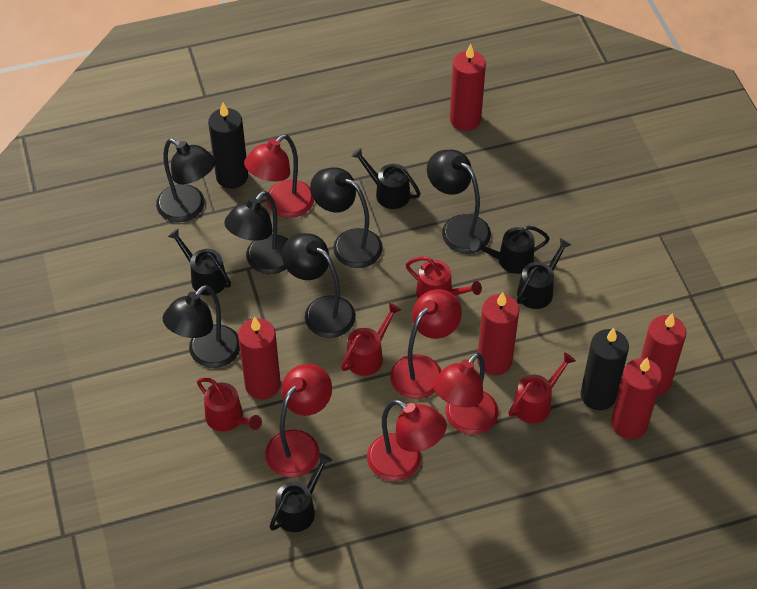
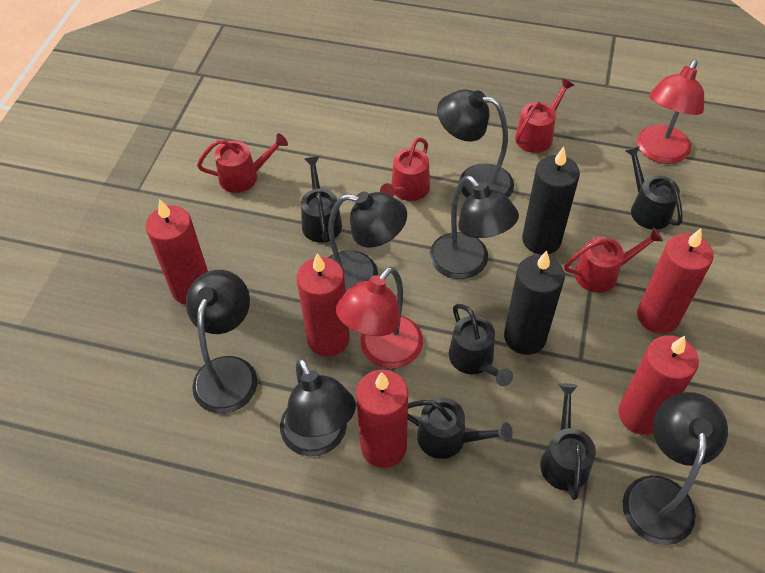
red lamp: 5 -> 2

